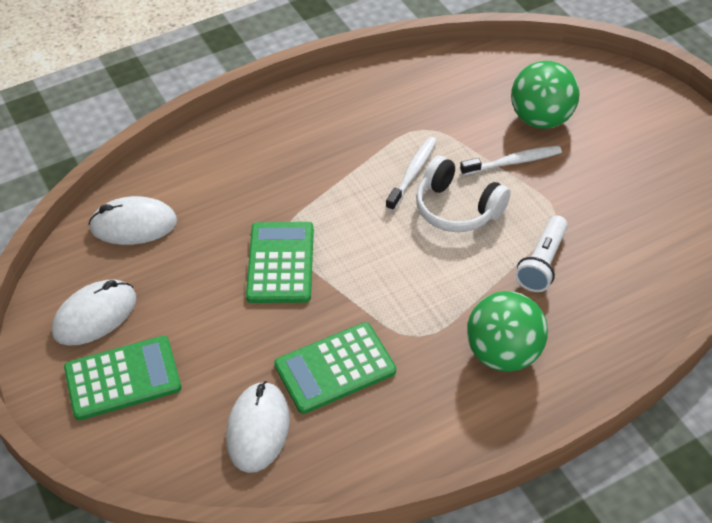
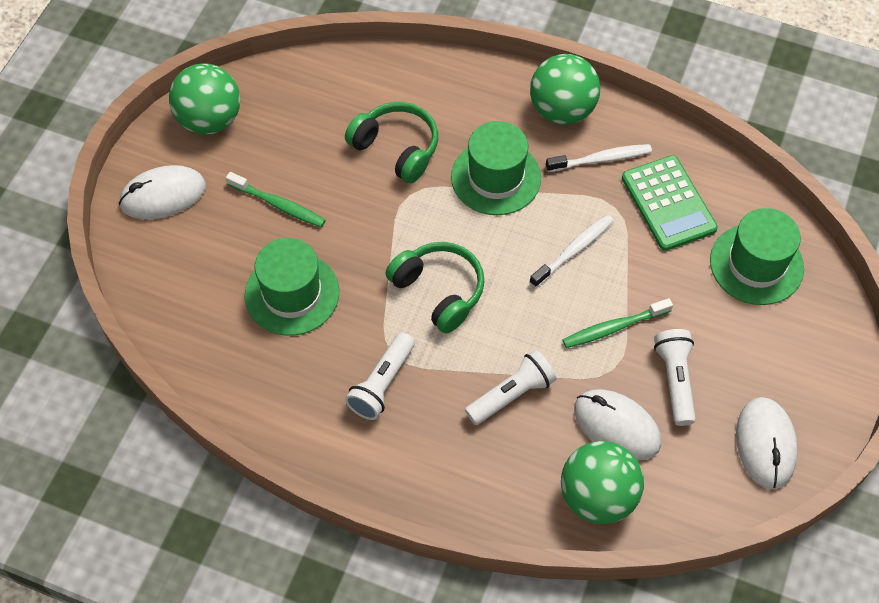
green ball: 2 -> 3
green calculator: 3 -> 1
green hat: 0 -> 3
green headphones: 0 -> 2
green toothbrush: 0 -> 2
white flashlight: 1 -> 3
white headphones: 1 -> 0

